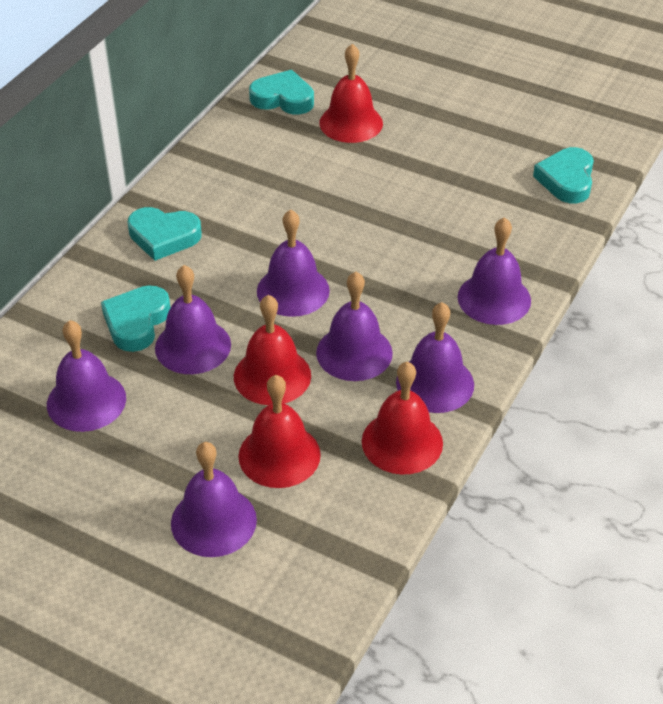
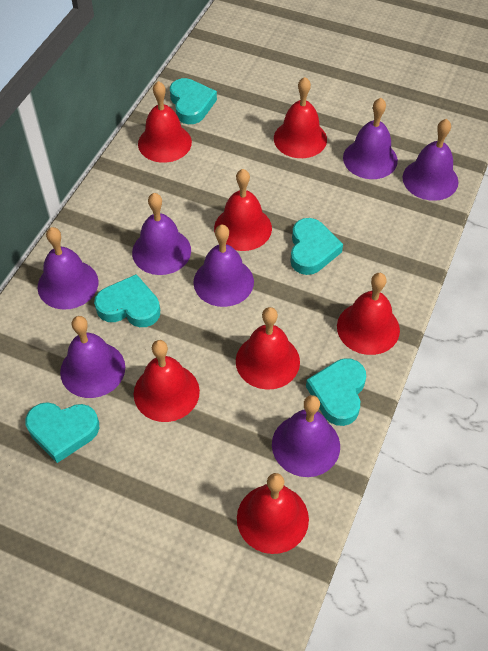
red bell: 4 -> 7
turquoise heart: 4 -> 5

